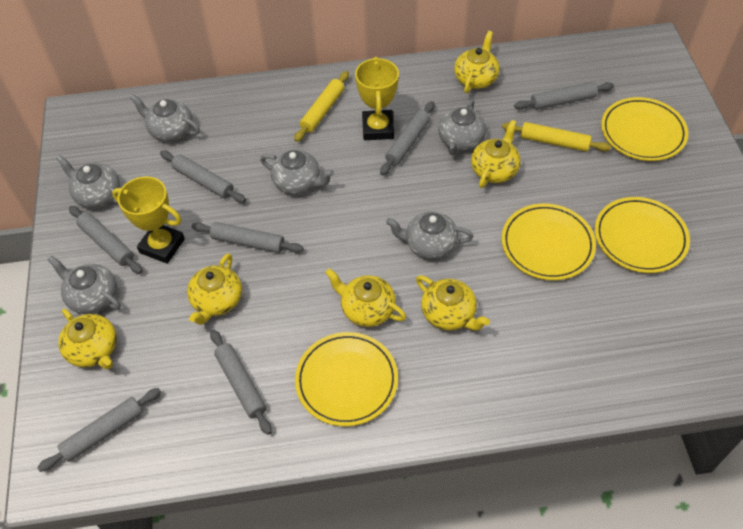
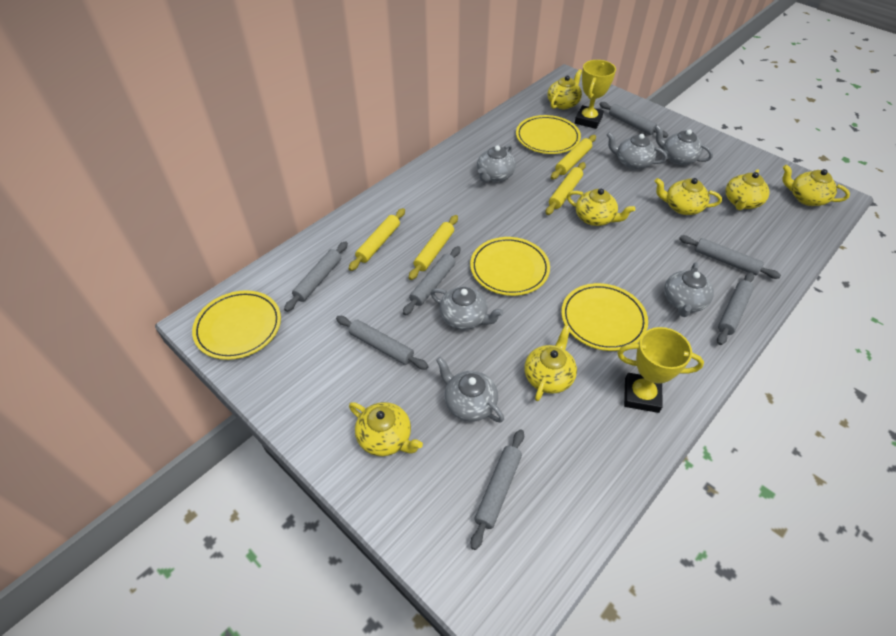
yellow rolling pin: 2 -> 4
yellow teapot: 6 -> 7

